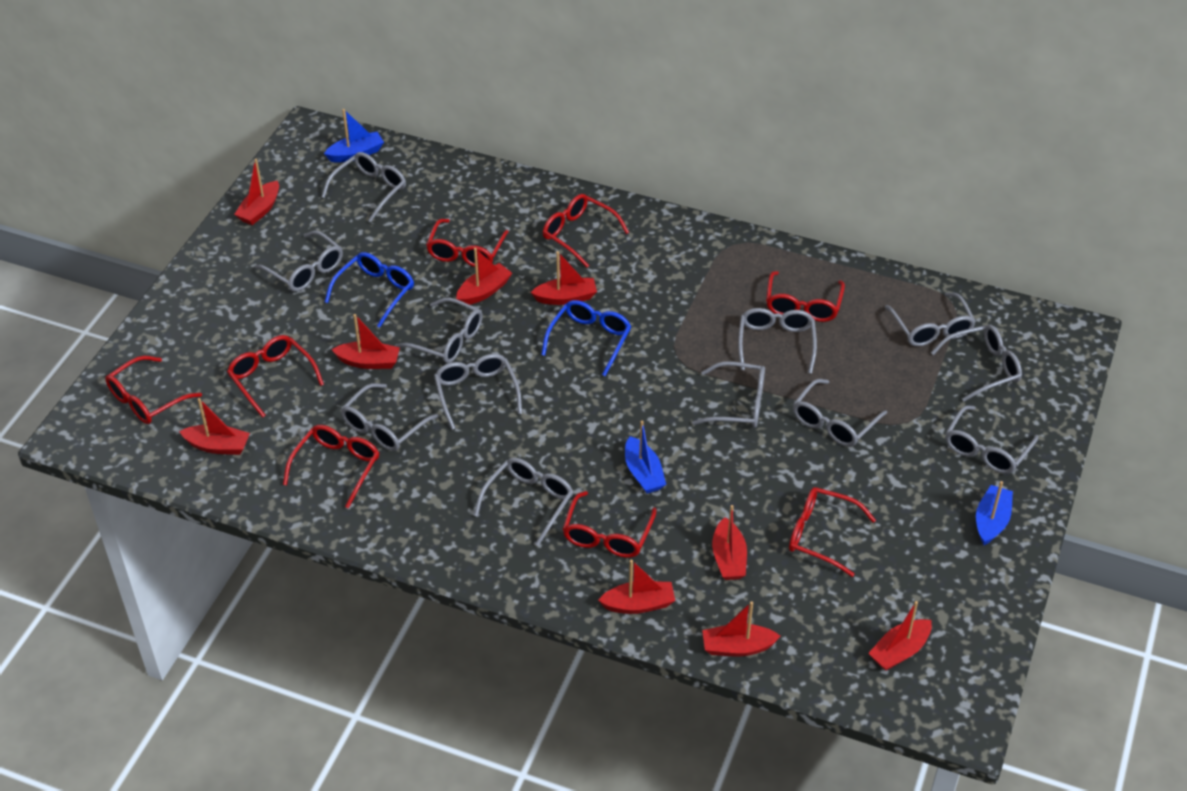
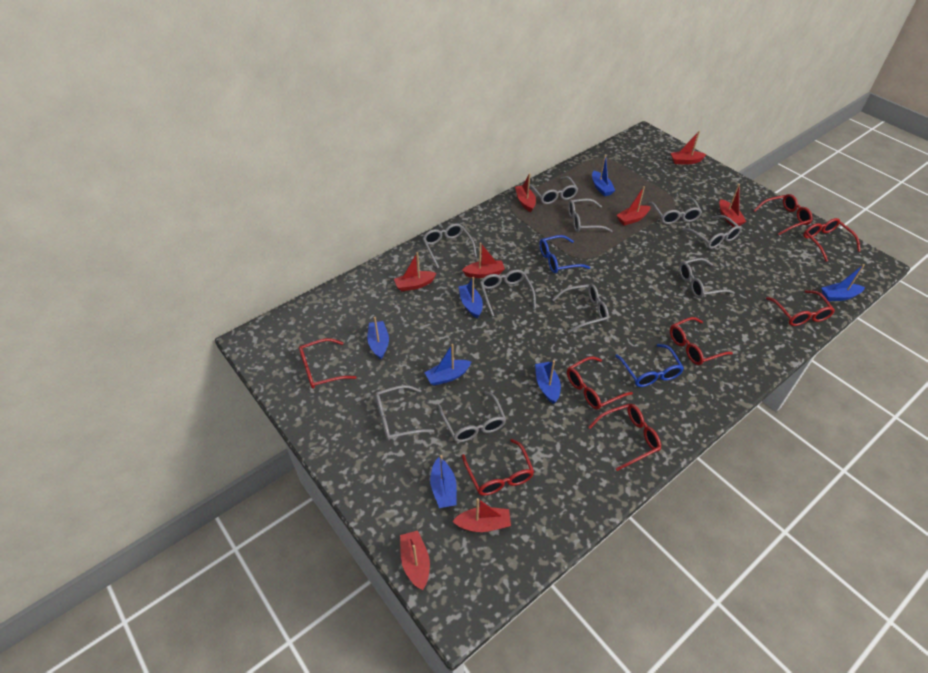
blue boat: 3 -> 7
grey glasses: 12 -> 10
red boat: 9 -> 8

